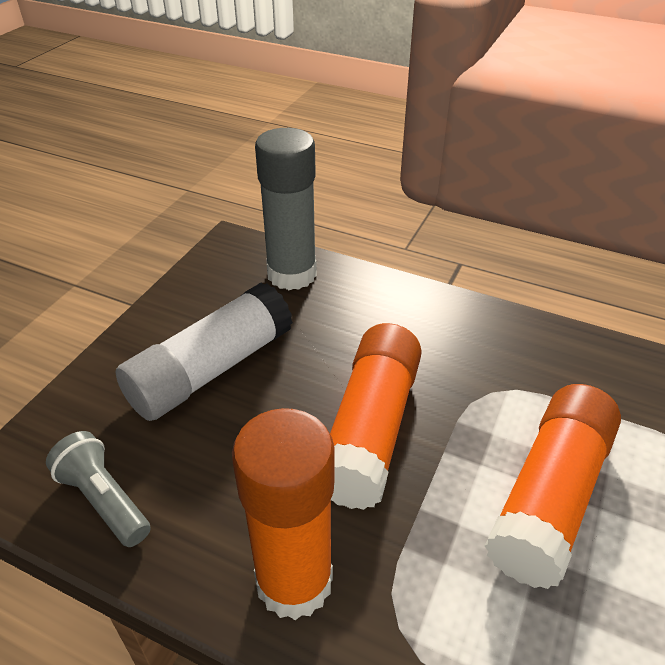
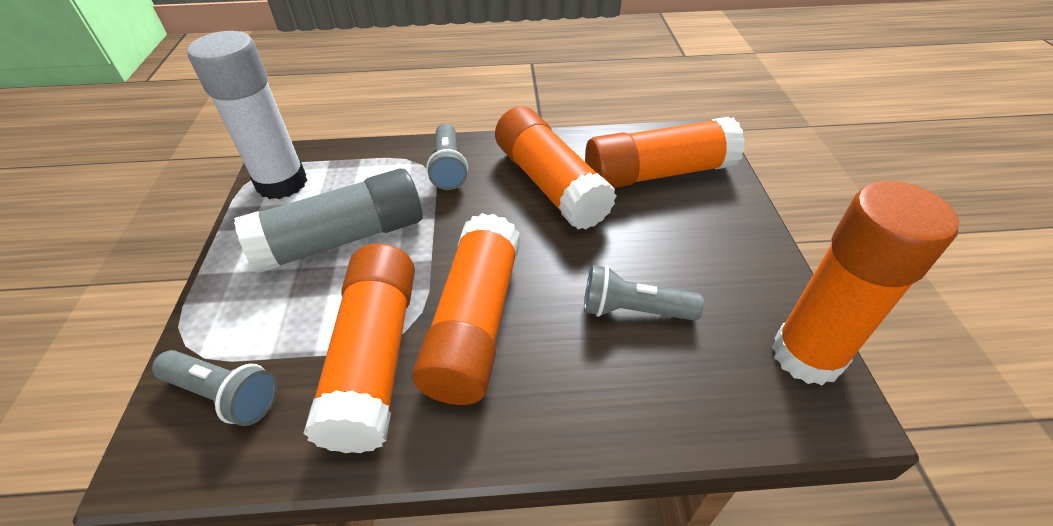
grey flashlight: 1 -> 3
orange glue stick: 3 -> 5

